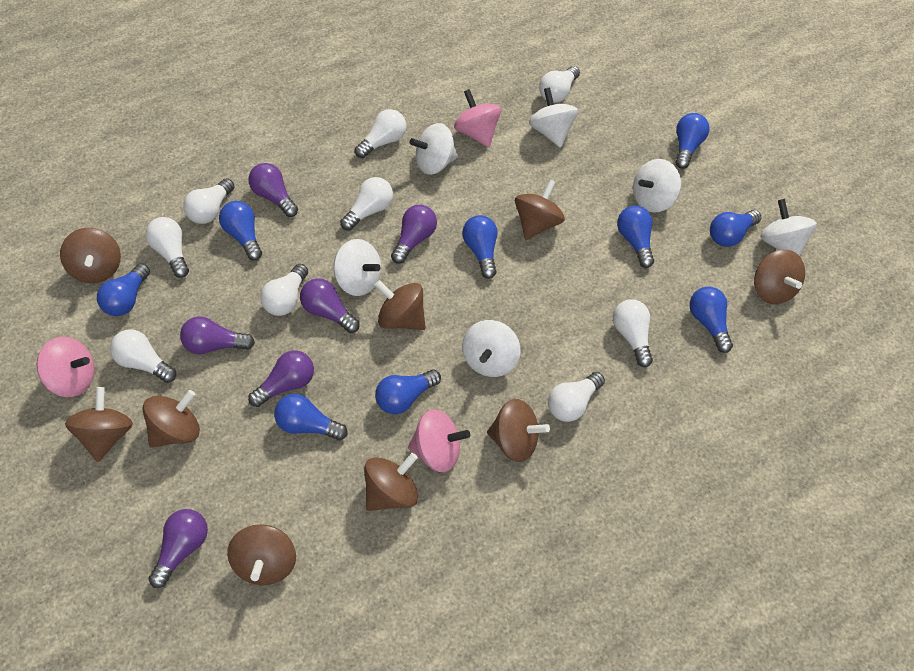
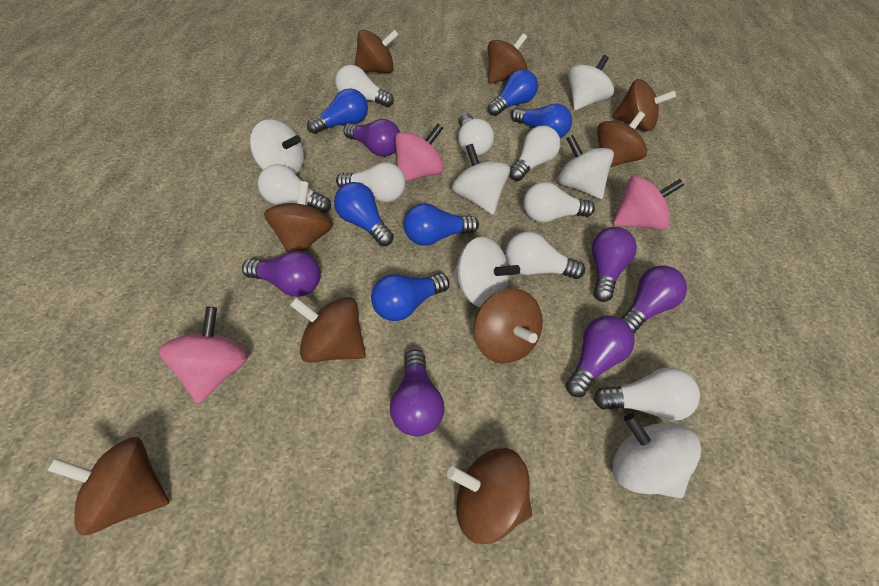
blue light bulb: 9 -> 6
white light bulb: 9 -> 8

